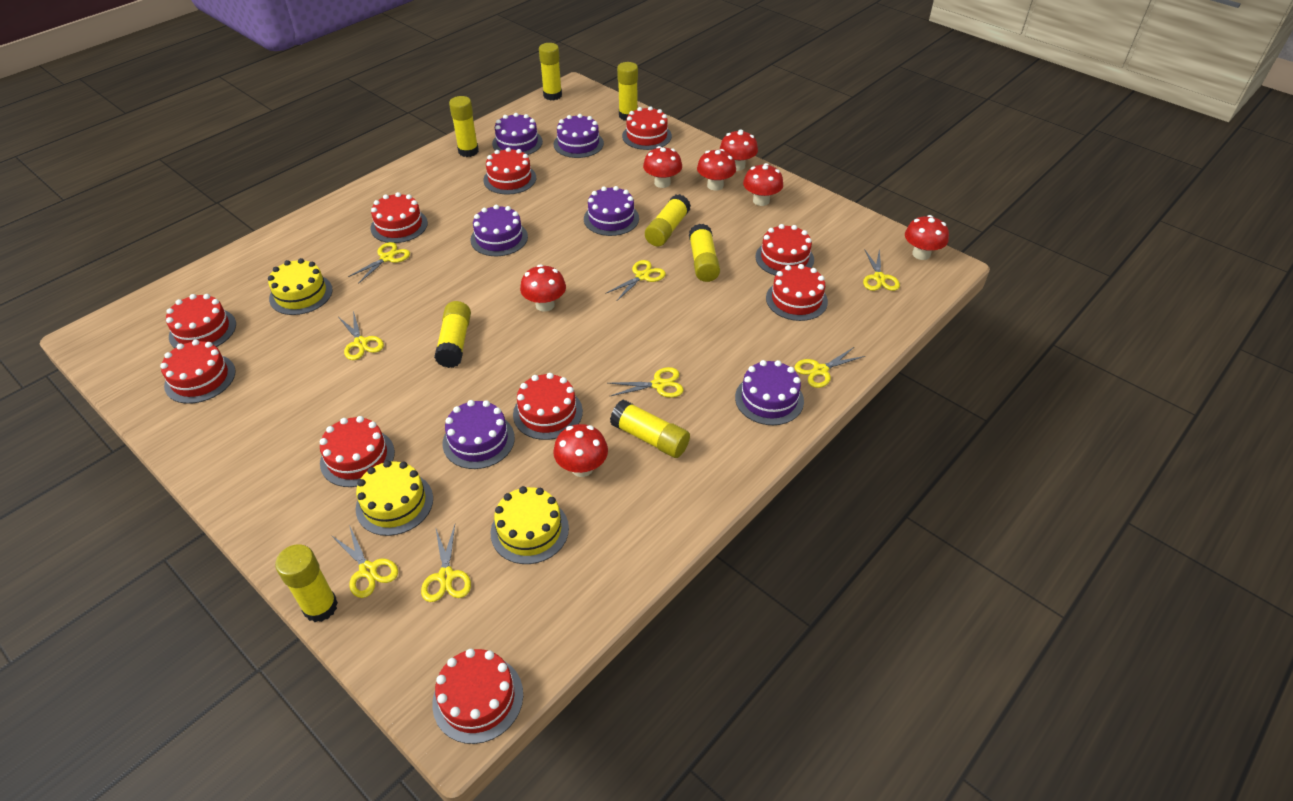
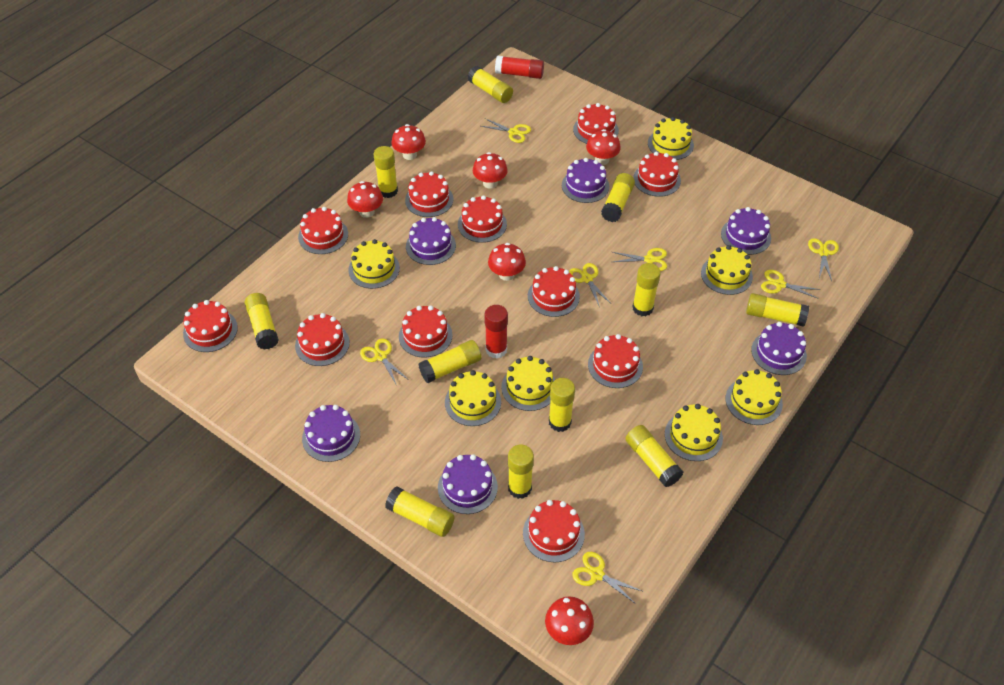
red cake: 10 -> 11
red glue stick: 0 -> 2
red mushroom: 7 -> 6
yellow cake: 3 -> 7
yellow glue stick: 8 -> 11
yellow scissors: 8 -> 7

